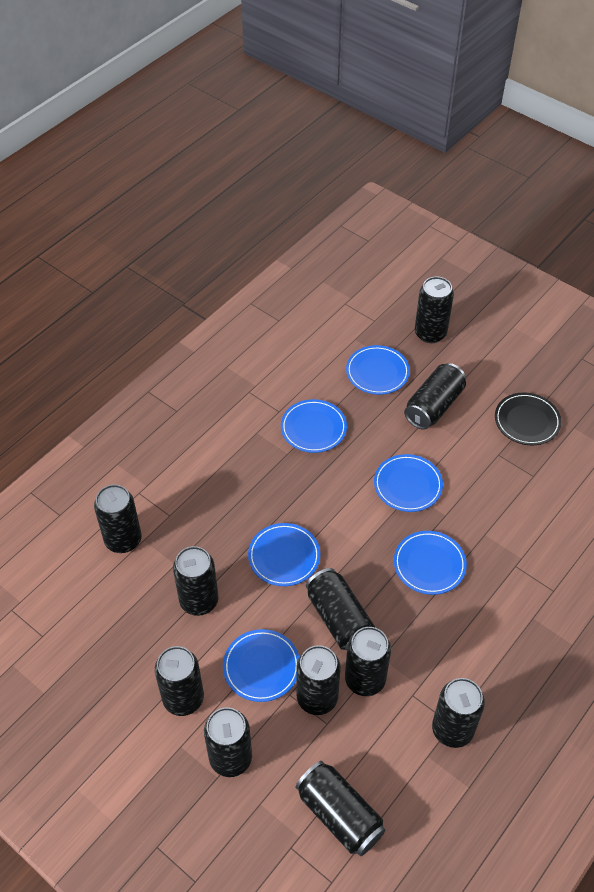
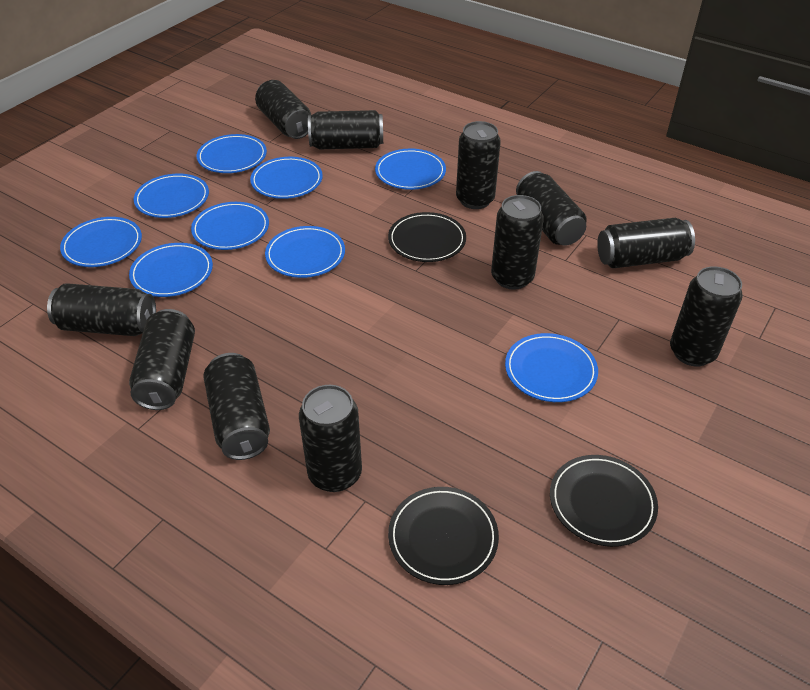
black plate: 1 -> 3
blue plate: 6 -> 9

